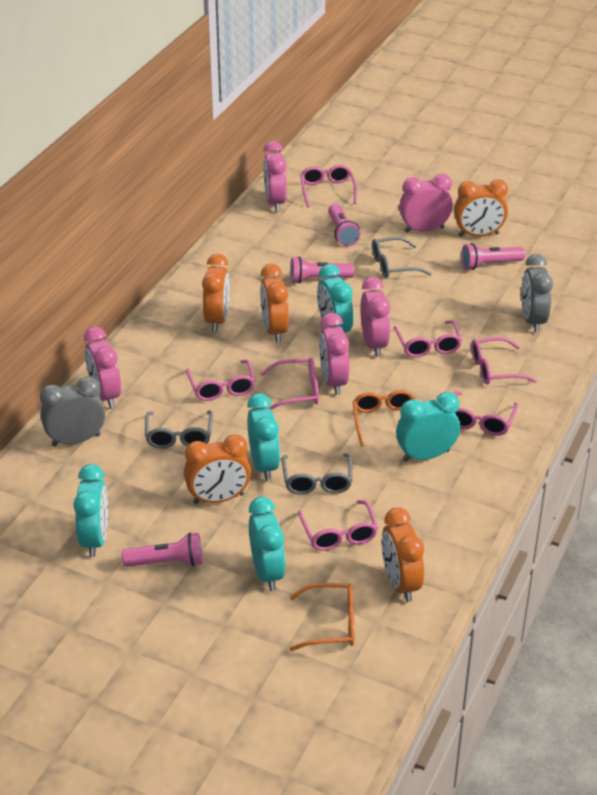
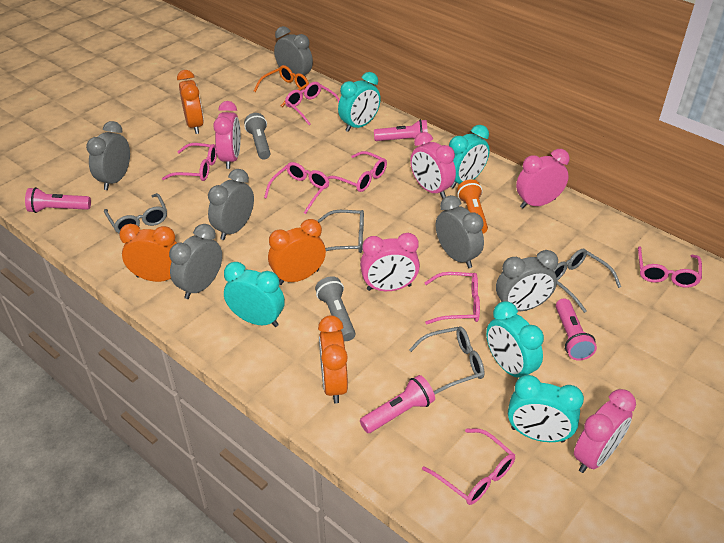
grey clock: 2 -> 6
grey flashlight: 0 -> 2
grey glasses: 3 -> 4
orange clock: 5 -> 4
orange flashlight: 0 -> 1
orange glasses: 2 -> 1

